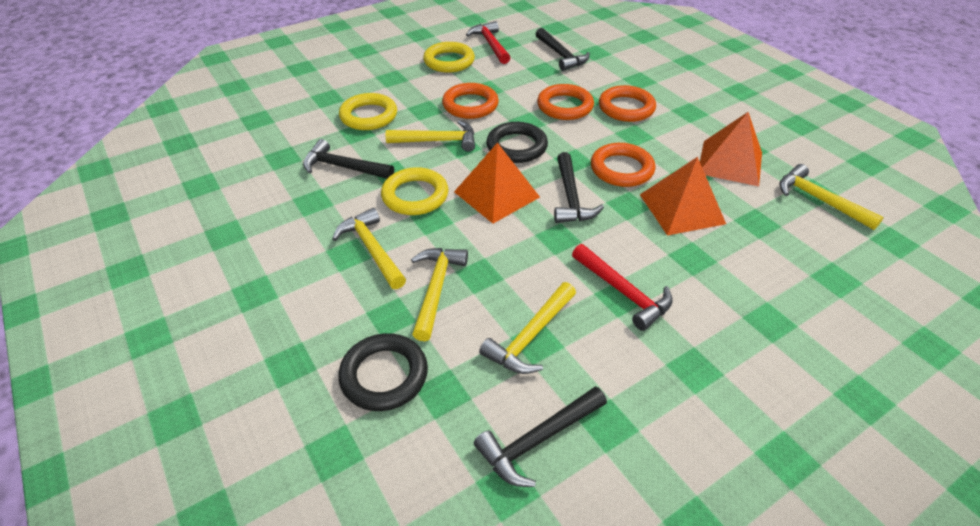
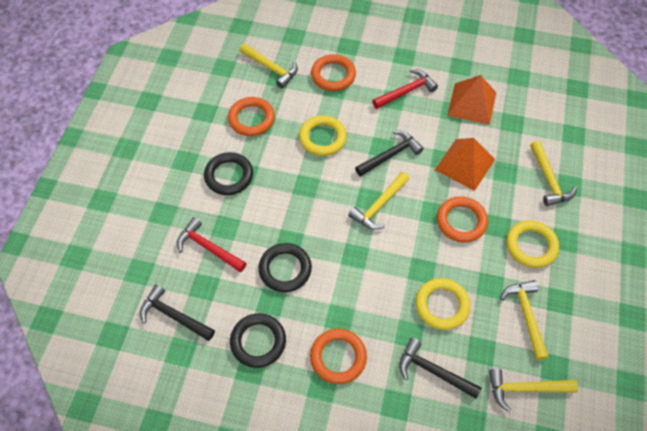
black hammer: 4 -> 3
black ring: 2 -> 3
orange pyramid: 3 -> 2

